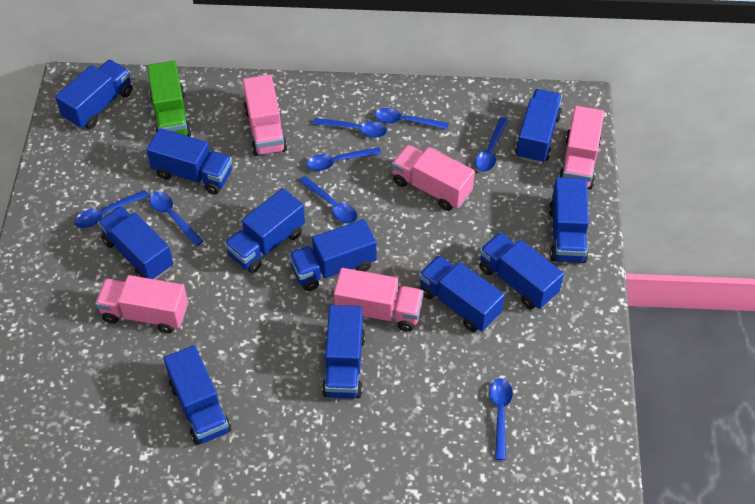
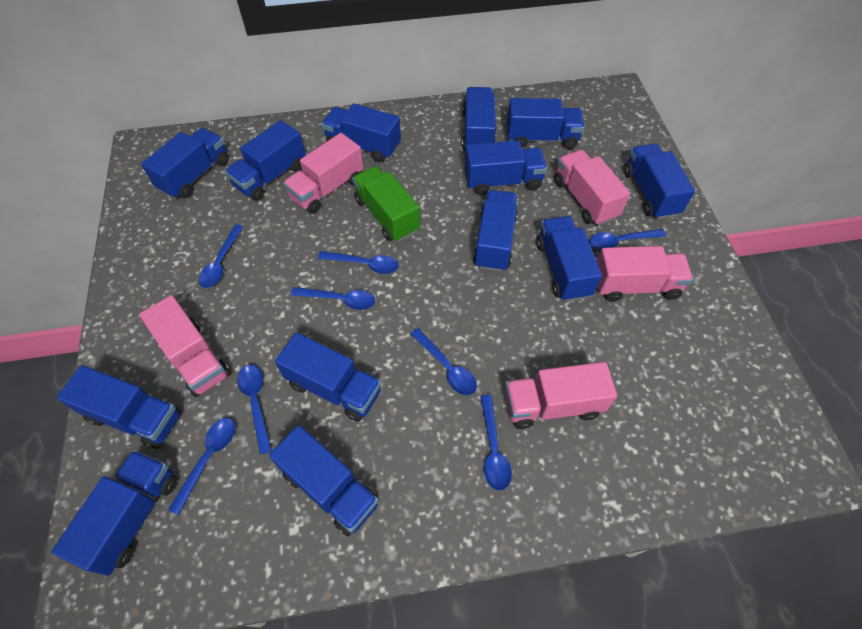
blue truck: 11 -> 13

